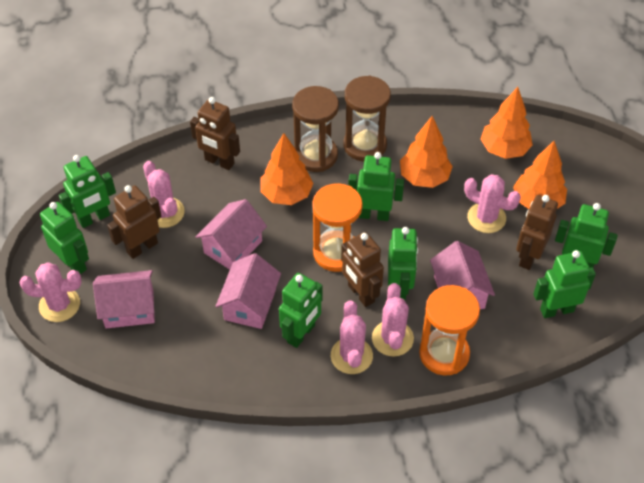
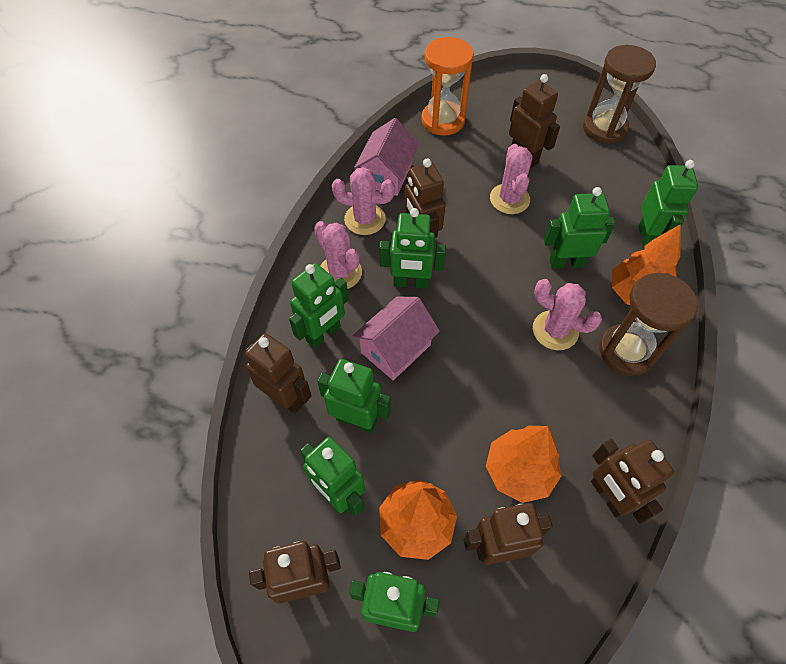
brown robot: 4 -> 6
orange hourglass: 2 -> 1
orange tree: 4 -> 3
pink cactus: 5 -> 4
pink house: 4 -> 2

